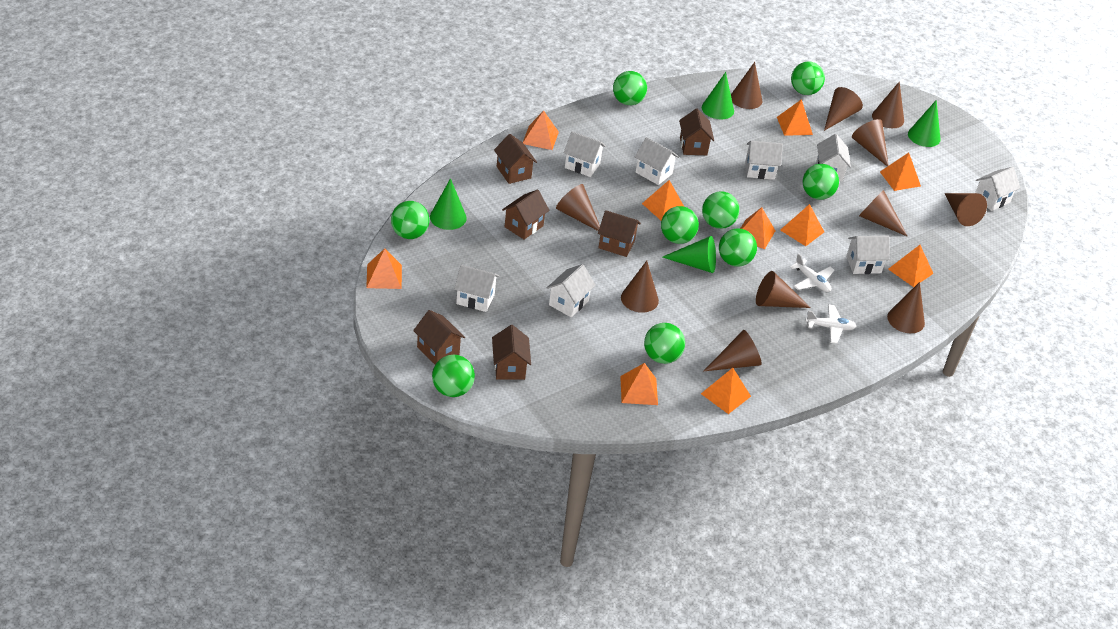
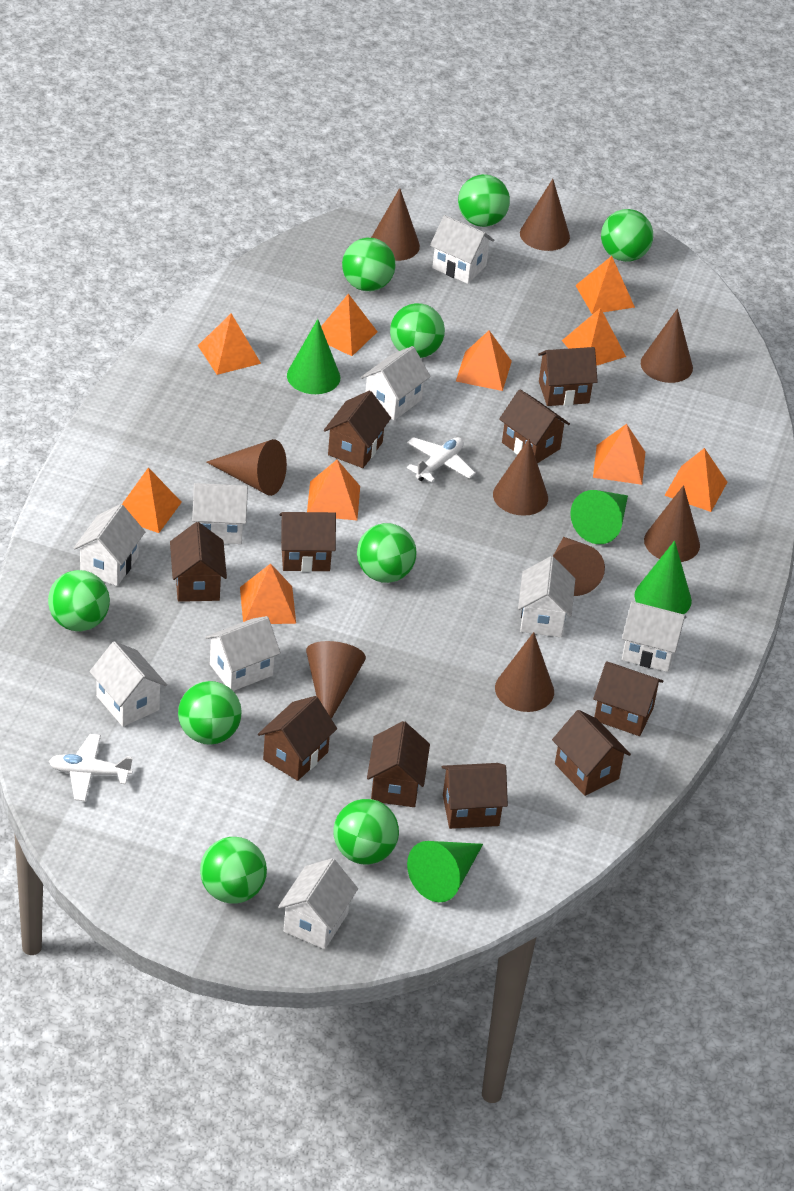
brown cone: 11 -> 9
brown house: 6 -> 10
white house: 8 -> 9

